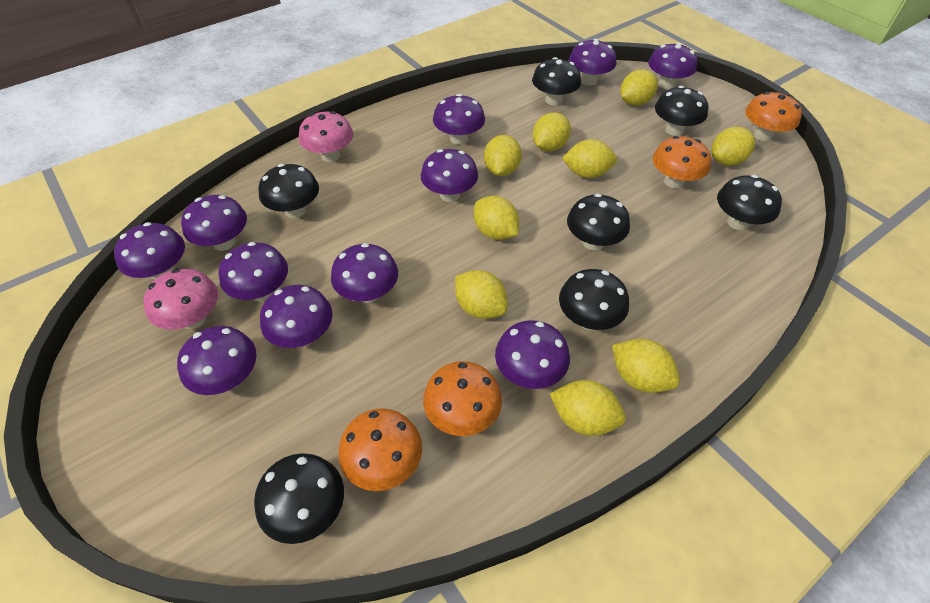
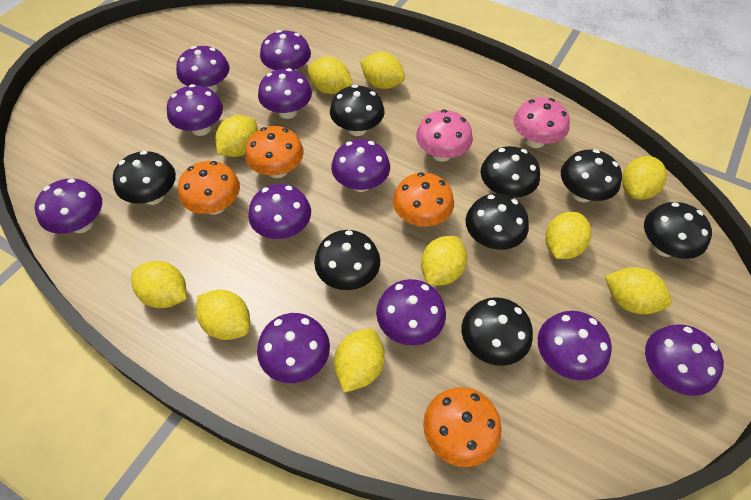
black mushroom: 7 -> 8
yellow lemon: 9 -> 10

